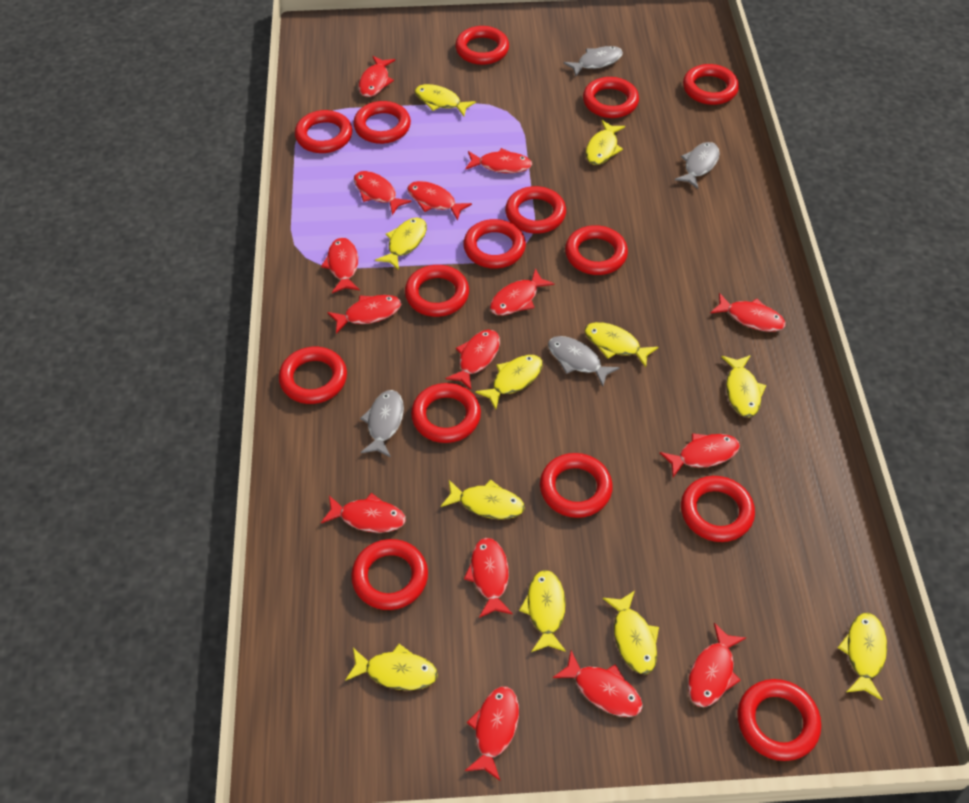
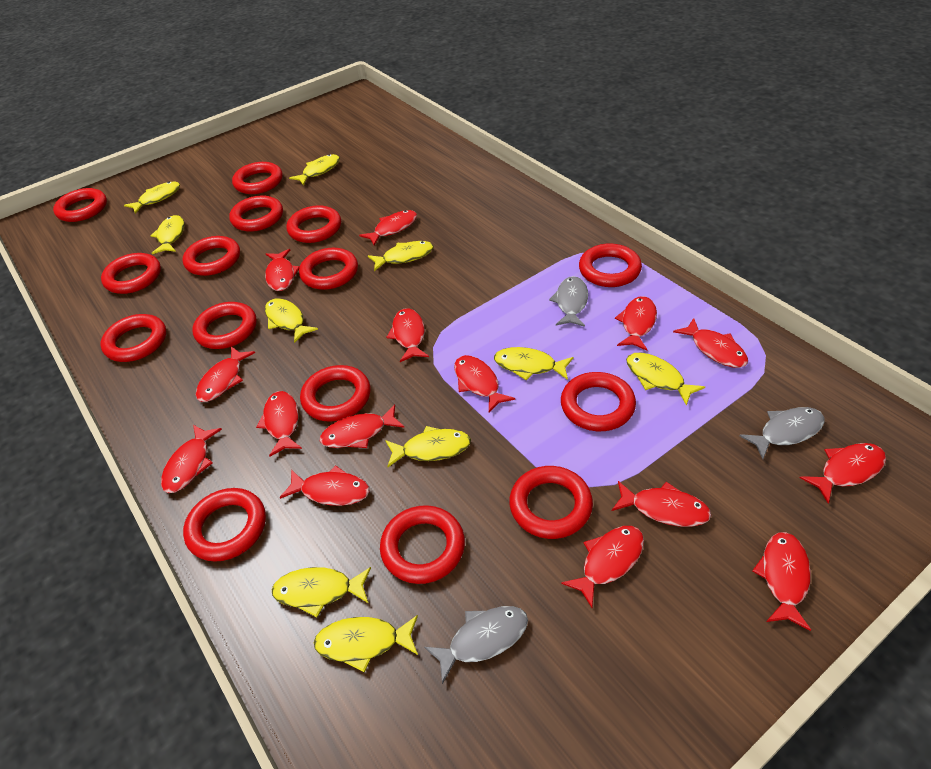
grey fish: 4 -> 3
yellow fish: 11 -> 10

